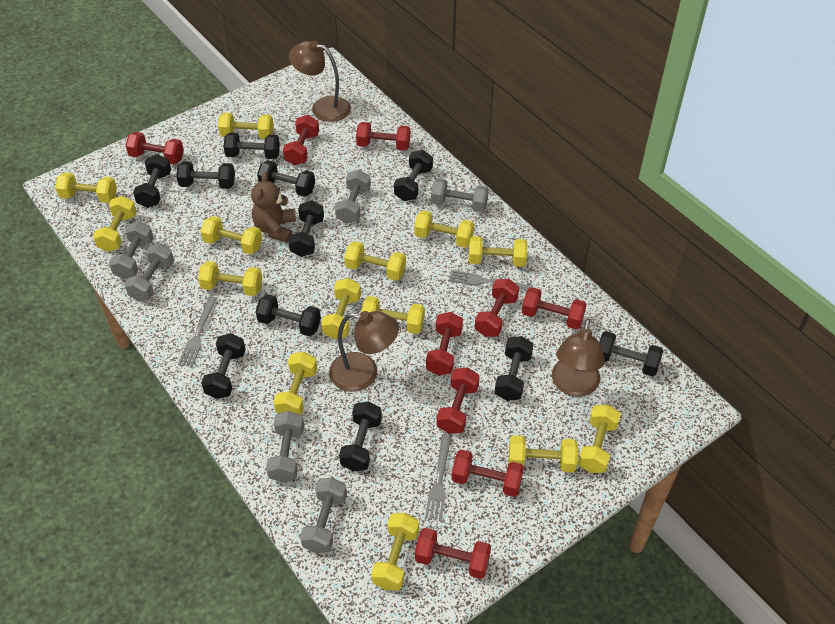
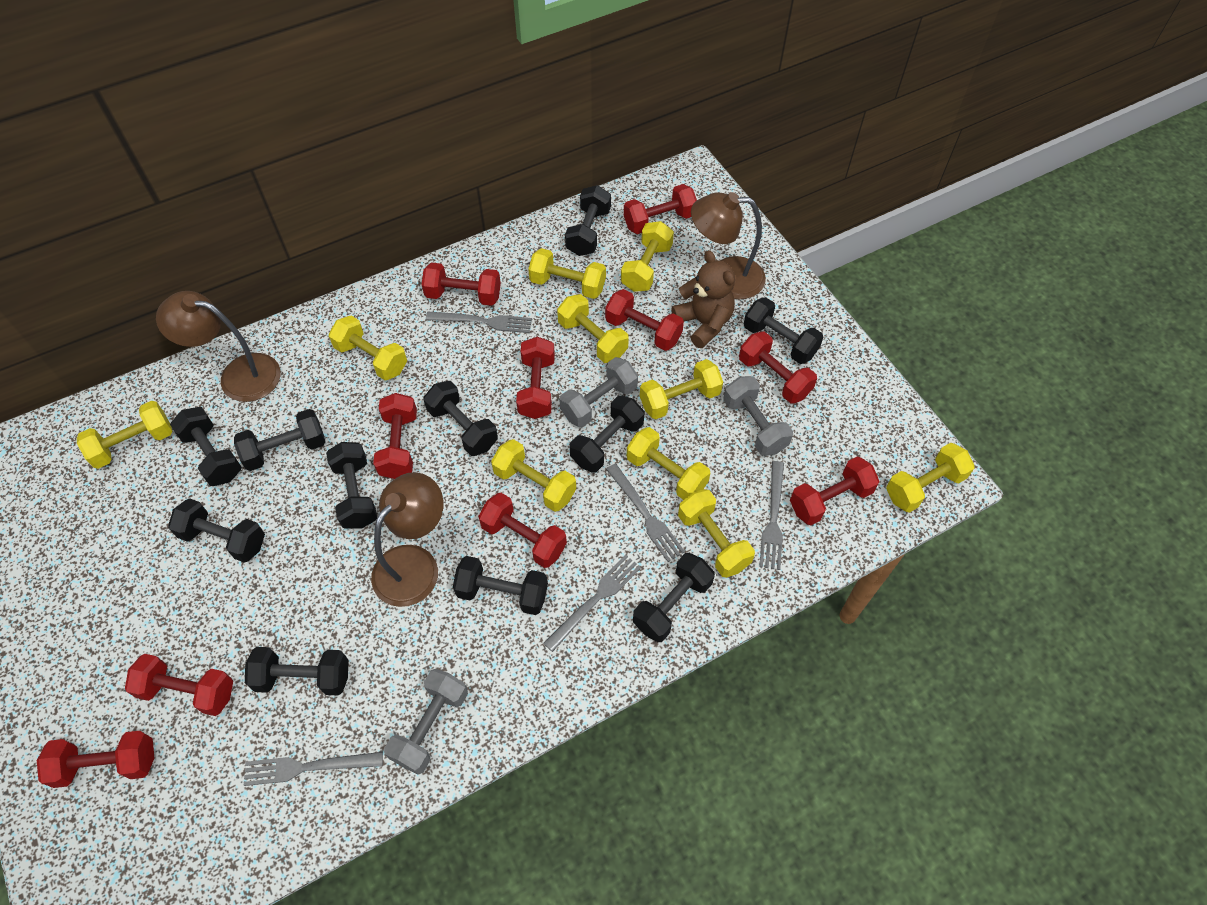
grey dumbbell: 6 -> 3
grey fork: 3 -> 5
red dumbbell: 9 -> 10
yellow dumbbell: 14 -> 10

